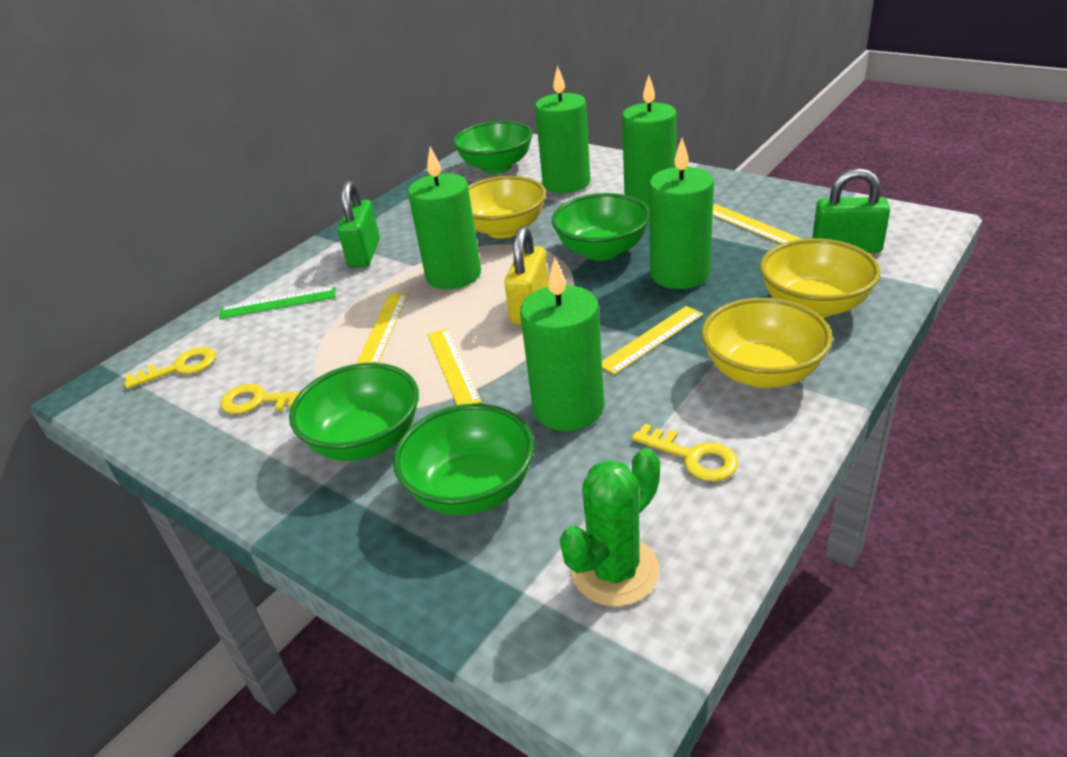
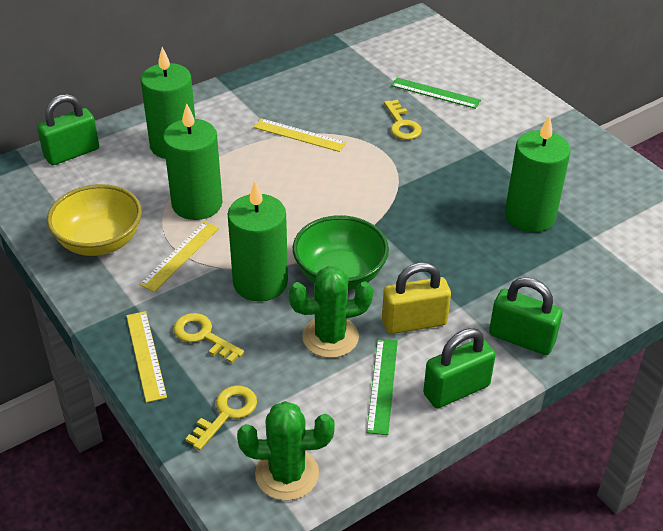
green bowl: 4 -> 1
green cactus: 1 -> 2
green candle: 5 -> 4
green padlock: 2 -> 3
green ruler: 1 -> 2
yellow bowl: 3 -> 1
yellow ruler: 4 -> 3

